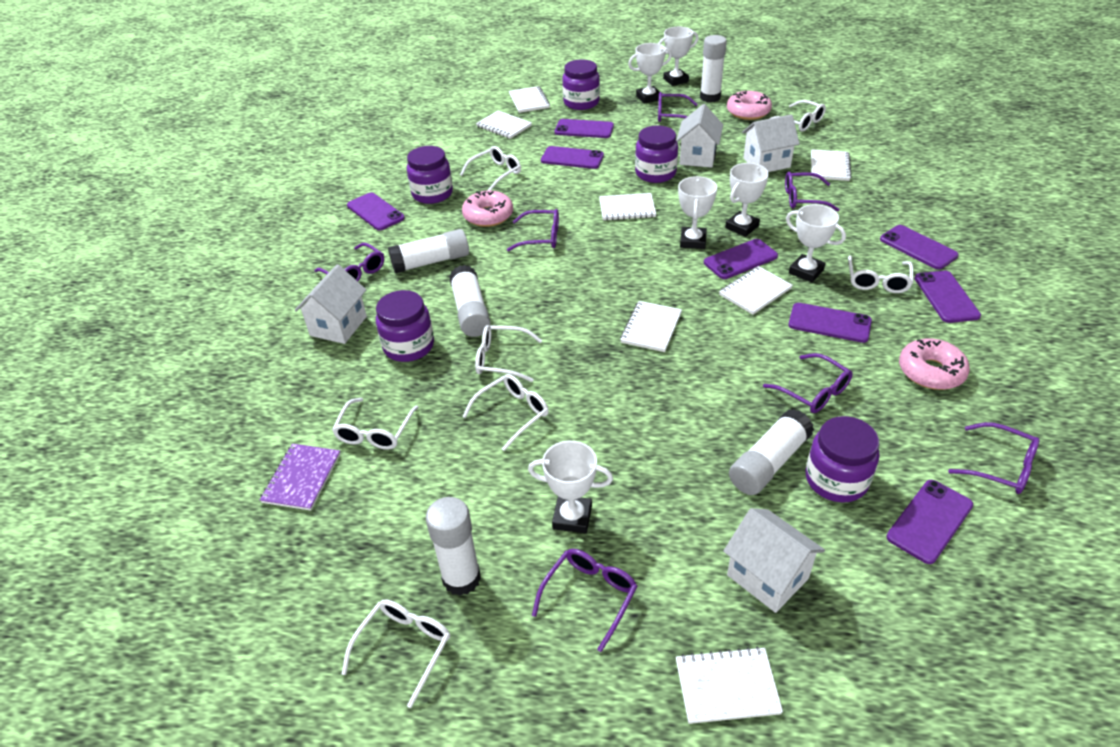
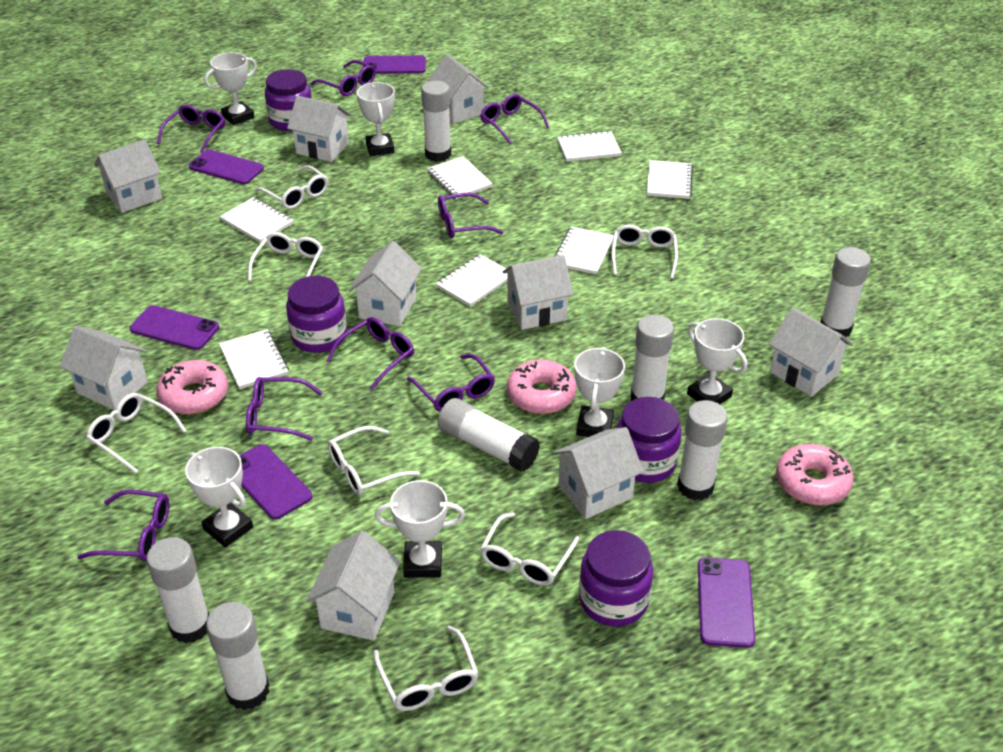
purple glasses: 7 -> 8
purple jar: 5 -> 4
purple notebook: 1 -> 0
purple phone: 8 -> 5
white glue stick: 5 -> 7
white house: 4 -> 9

